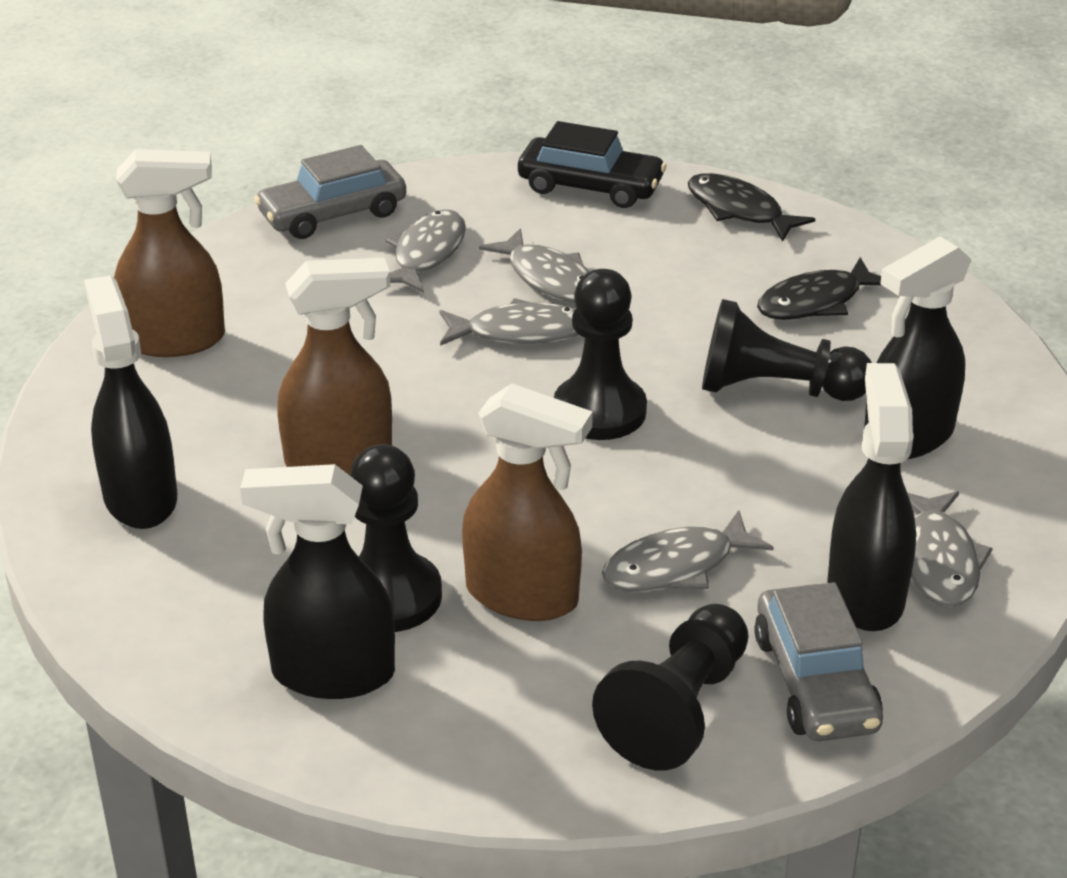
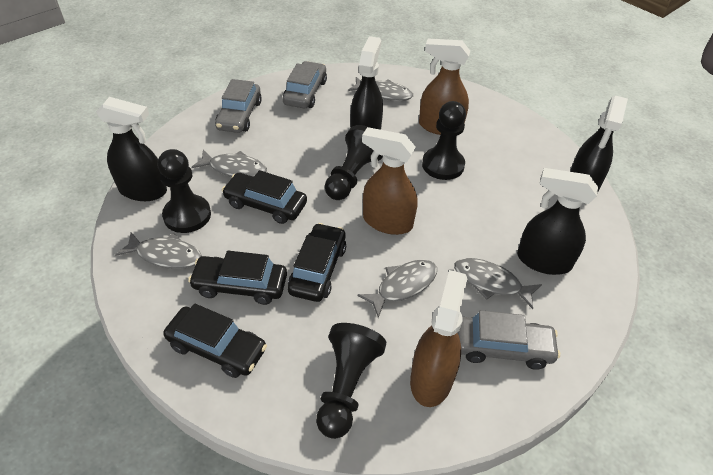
black car: 1 -> 4
black fish: 2 -> 0
grey car: 2 -> 3

